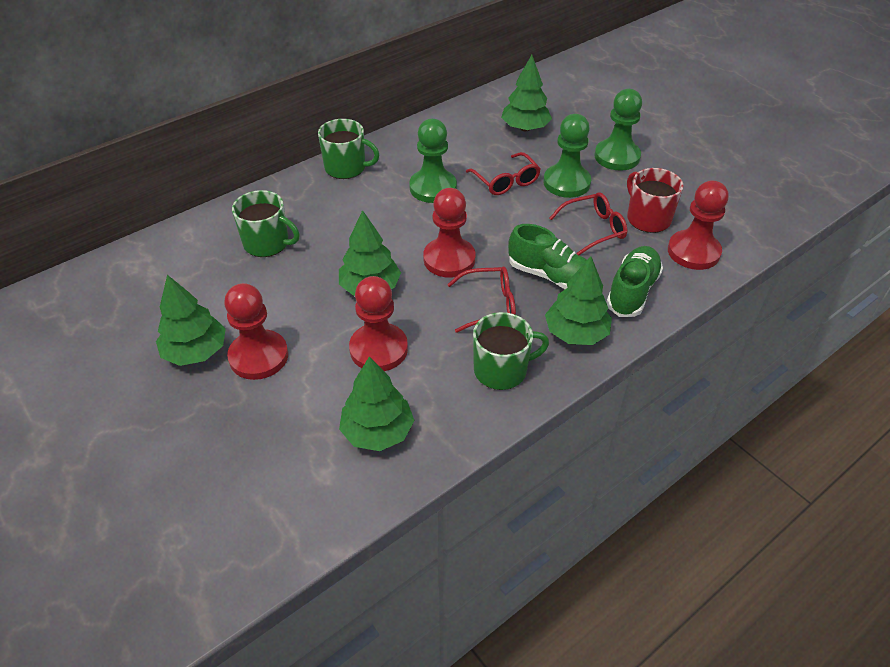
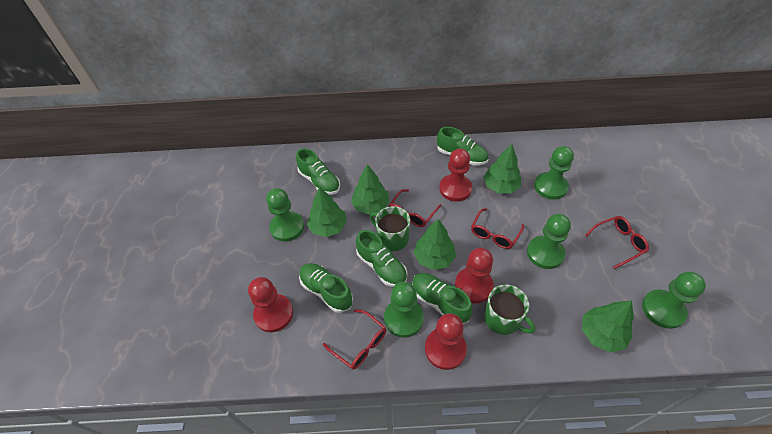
green mug: 3 -> 2
green pawn: 3 -> 5
green shoe: 2 -> 5
red glasses: 3 -> 4
red mug: 1 -> 0

